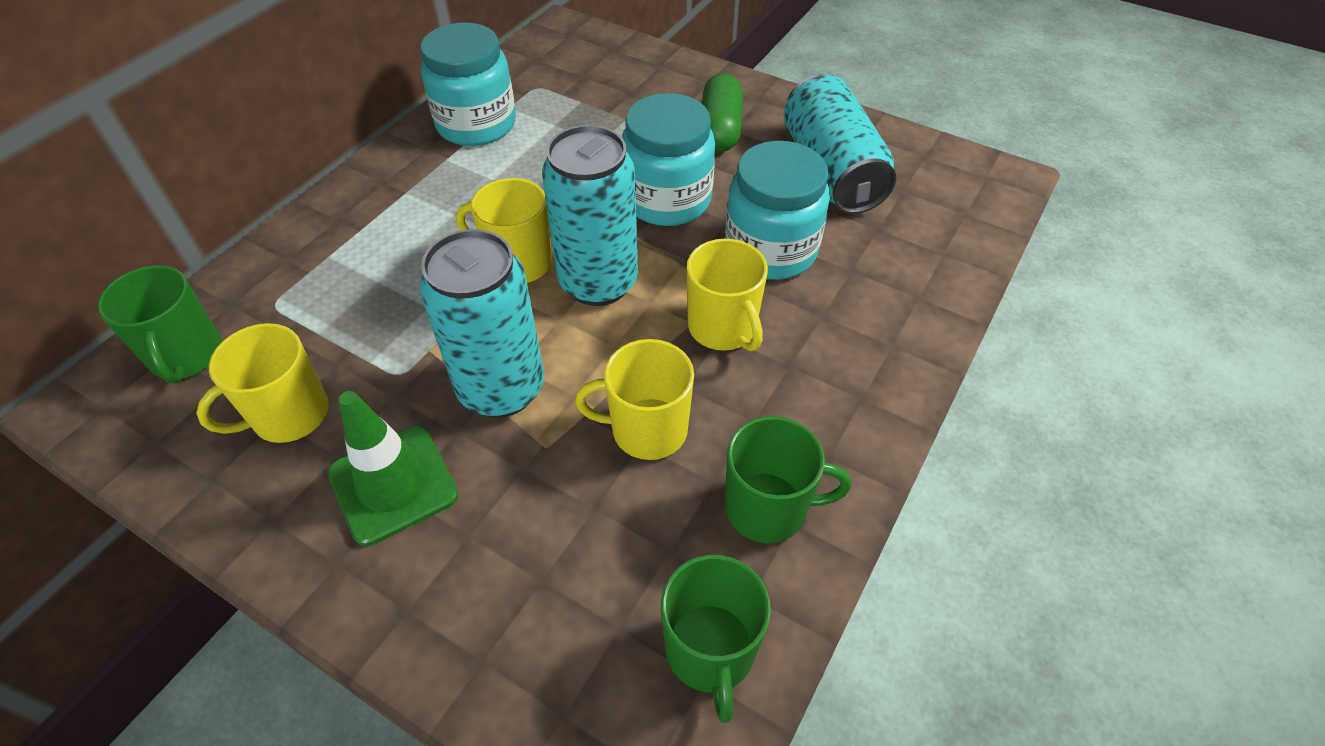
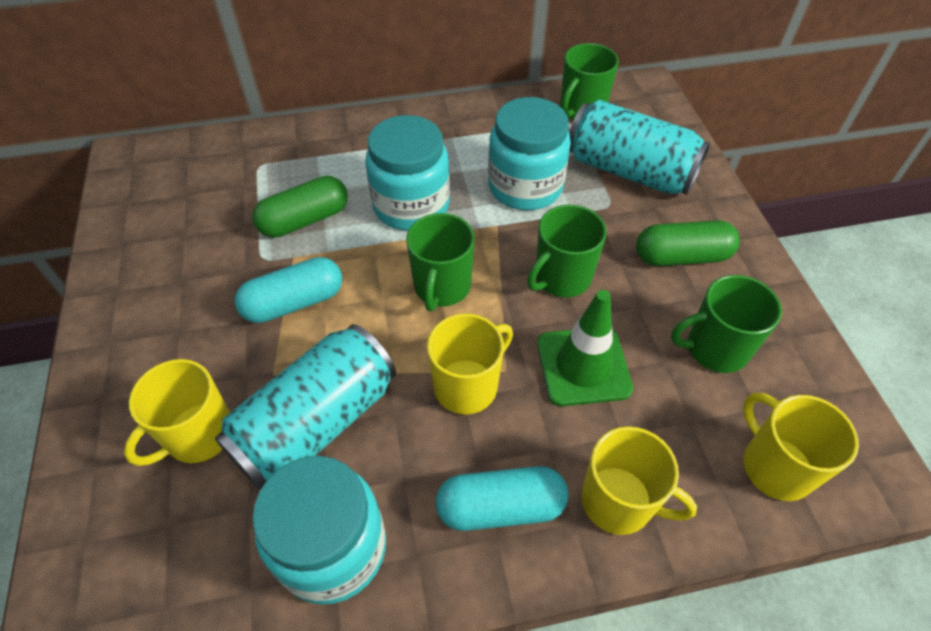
green capsule: 1 -> 2
green mug: 3 -> 4
turquoise can: 3 -> 2
turquoise capsule: 0 -> 2

